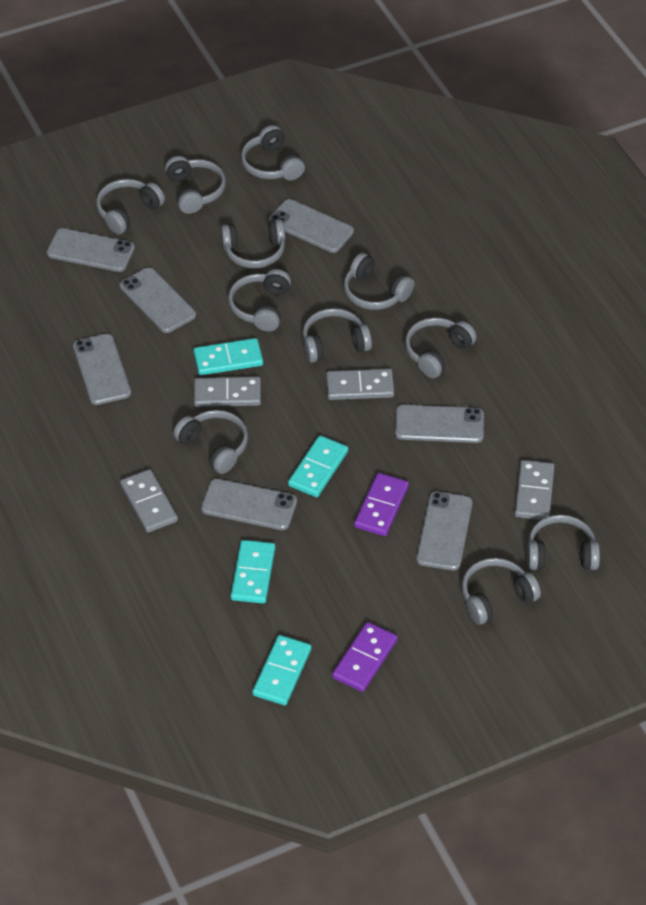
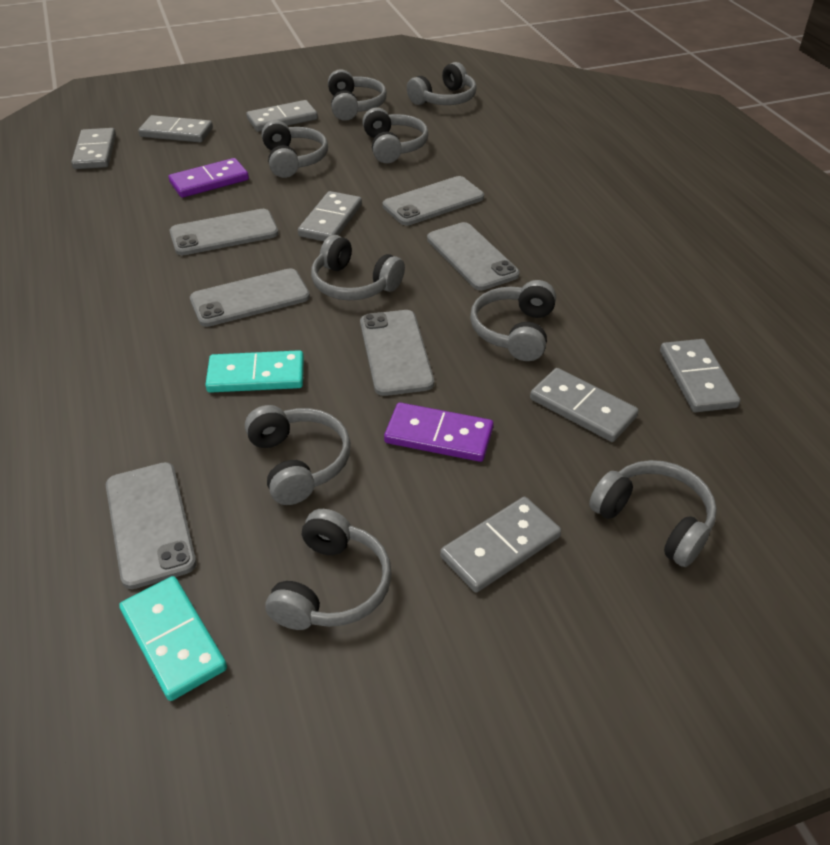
grey domino: 4 -> 7
grey headphones: 11 -> 9
grey phone: 7 -> 6
turquoise domino: 4 -> 2

